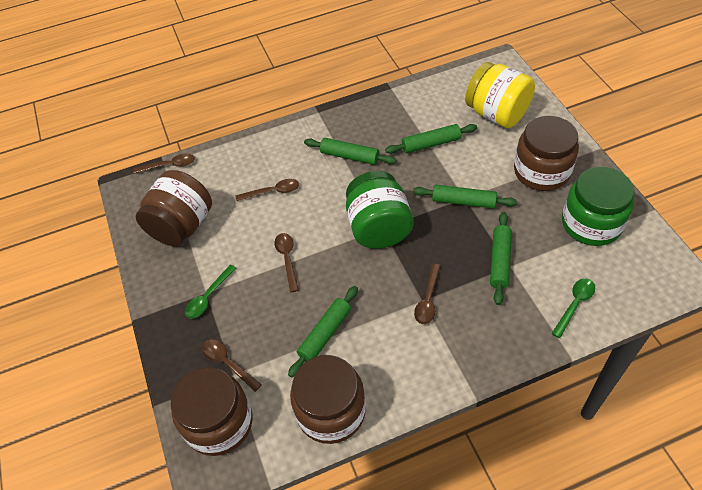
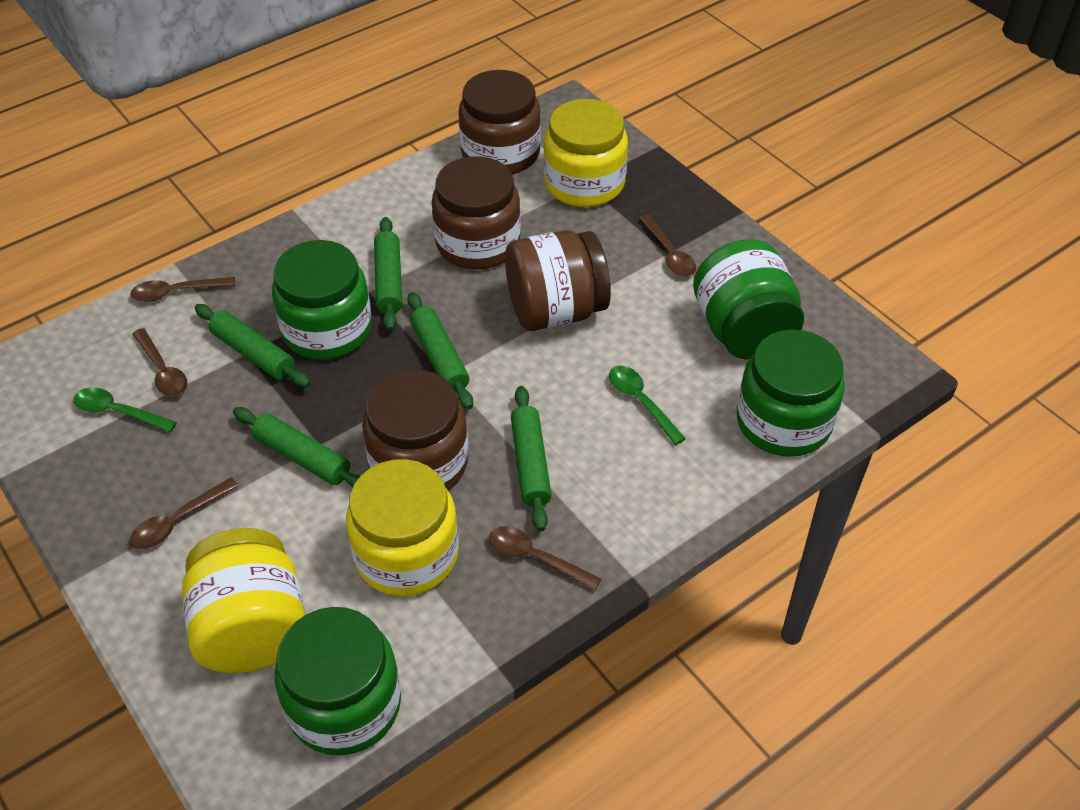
green jar: 2 -> 4
yellow jar: 1 -> 3

